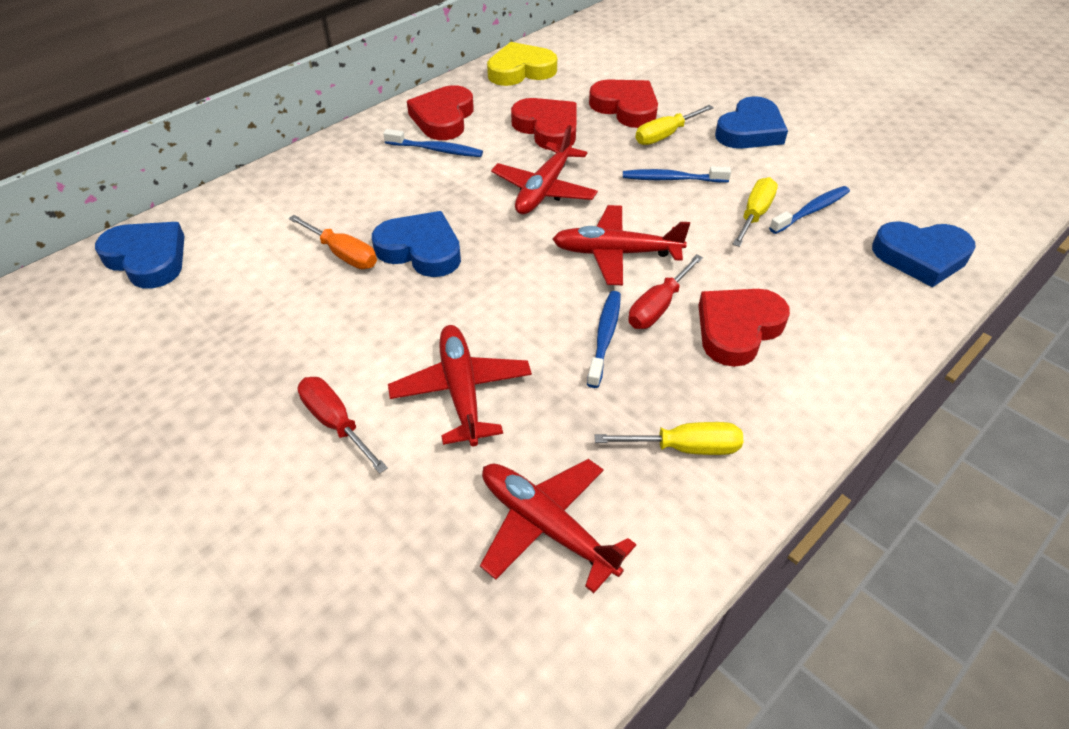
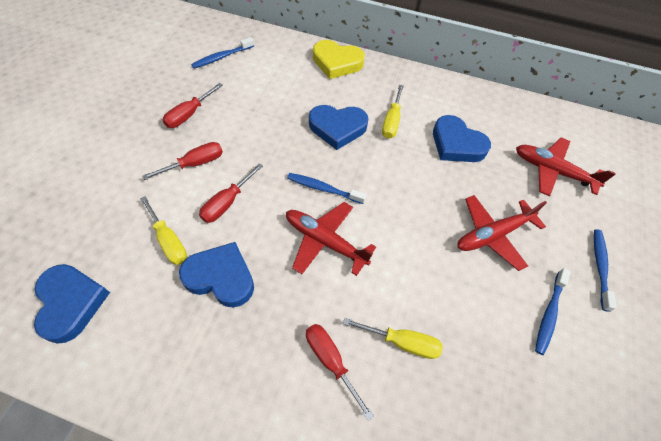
orange screwdriver: 1 -> 0
red heart: 4 -> 0
red plane: 4 -> 3
red screwdriver: 2 -> 4

